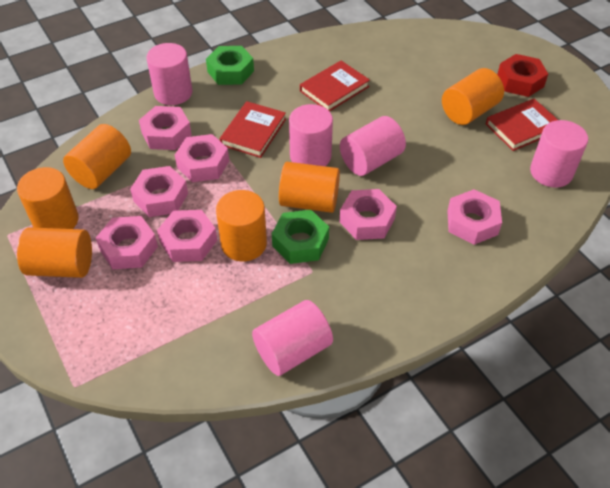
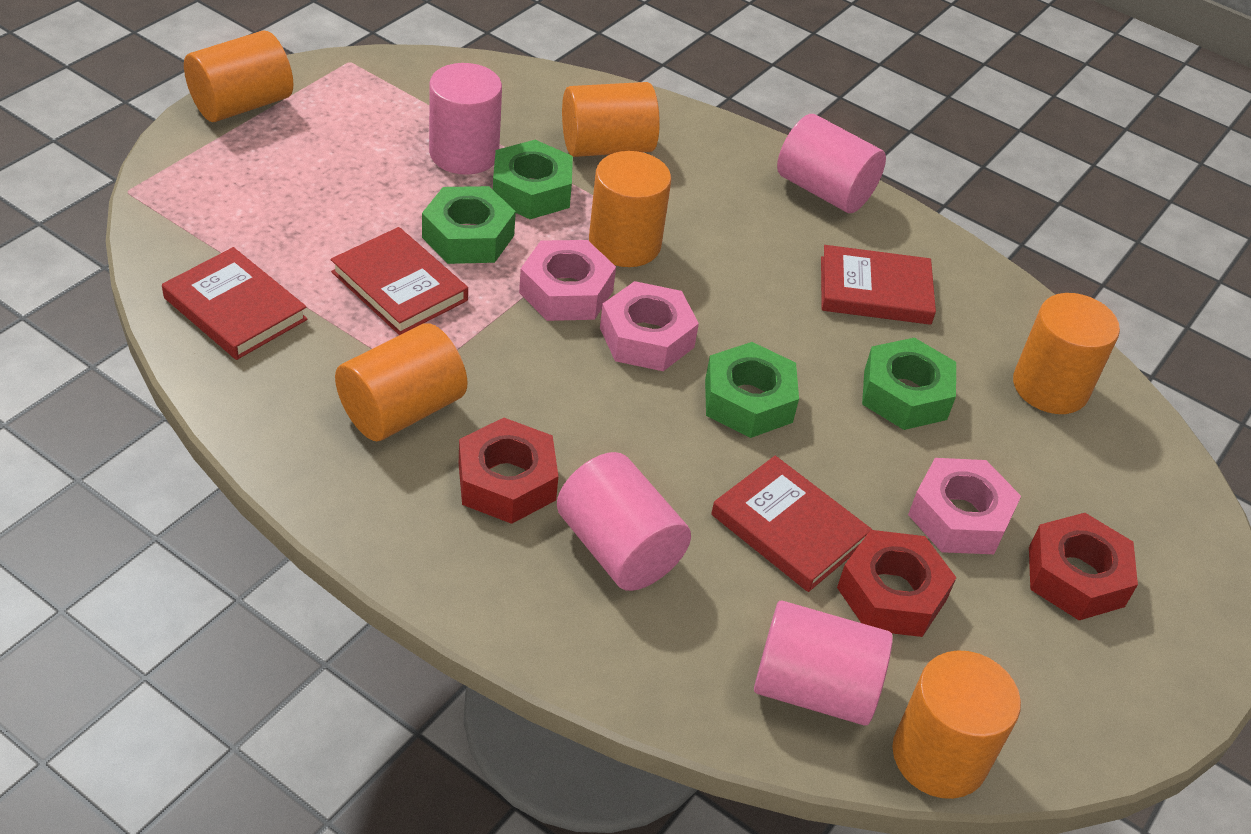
green nut: 2 -> 4
pink cylinder: 5 -> 4
pink nut: 7 -> 3
red book: 3 -> 4
red nut: 1 -> 3

